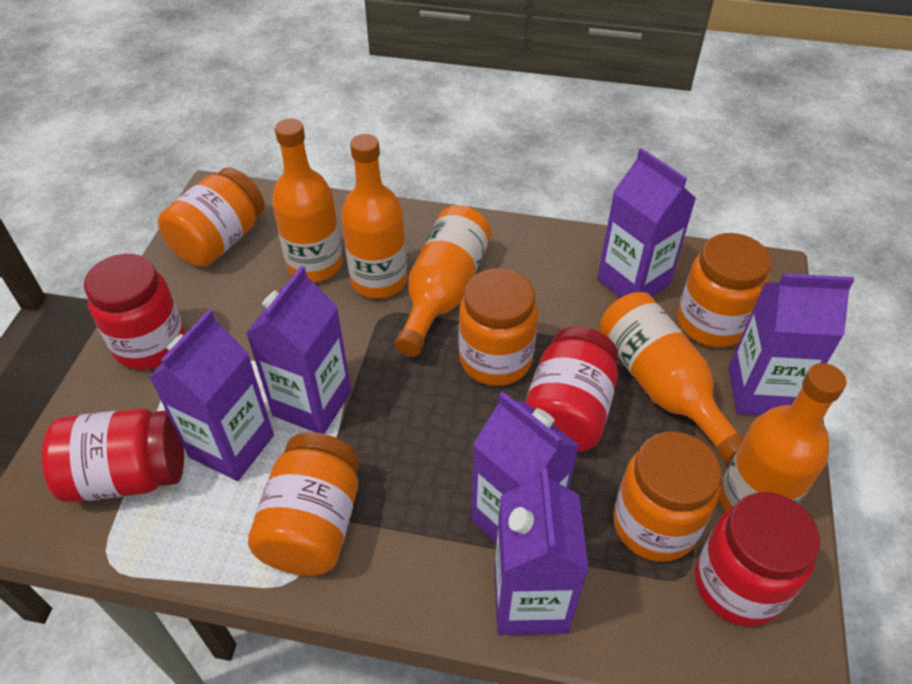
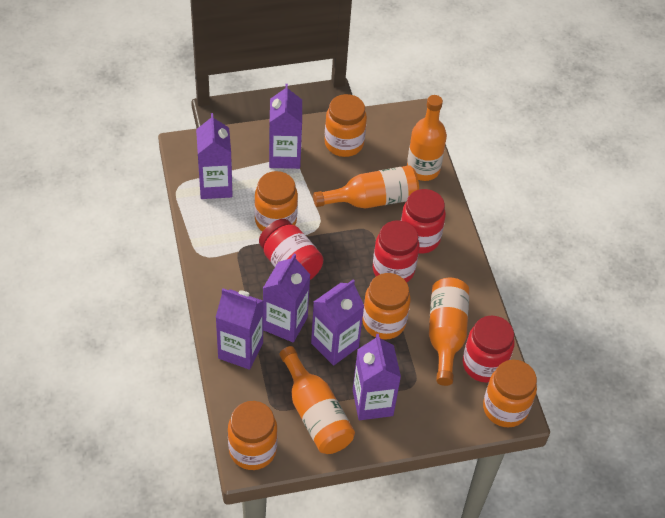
orange bottle: 5 -> 4

